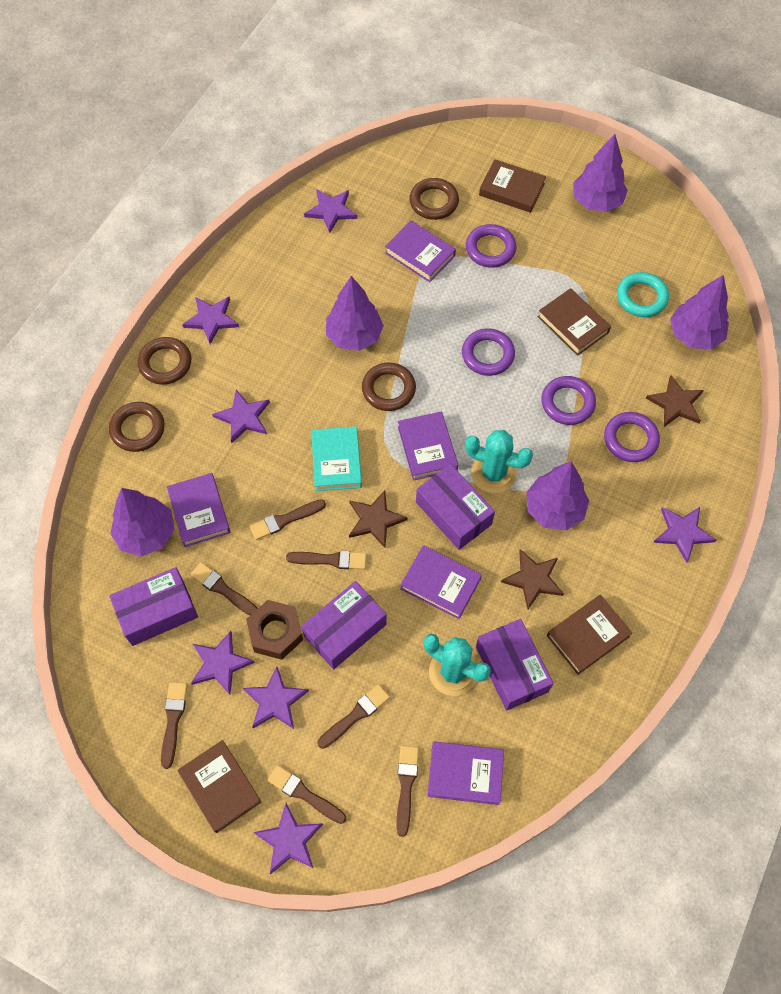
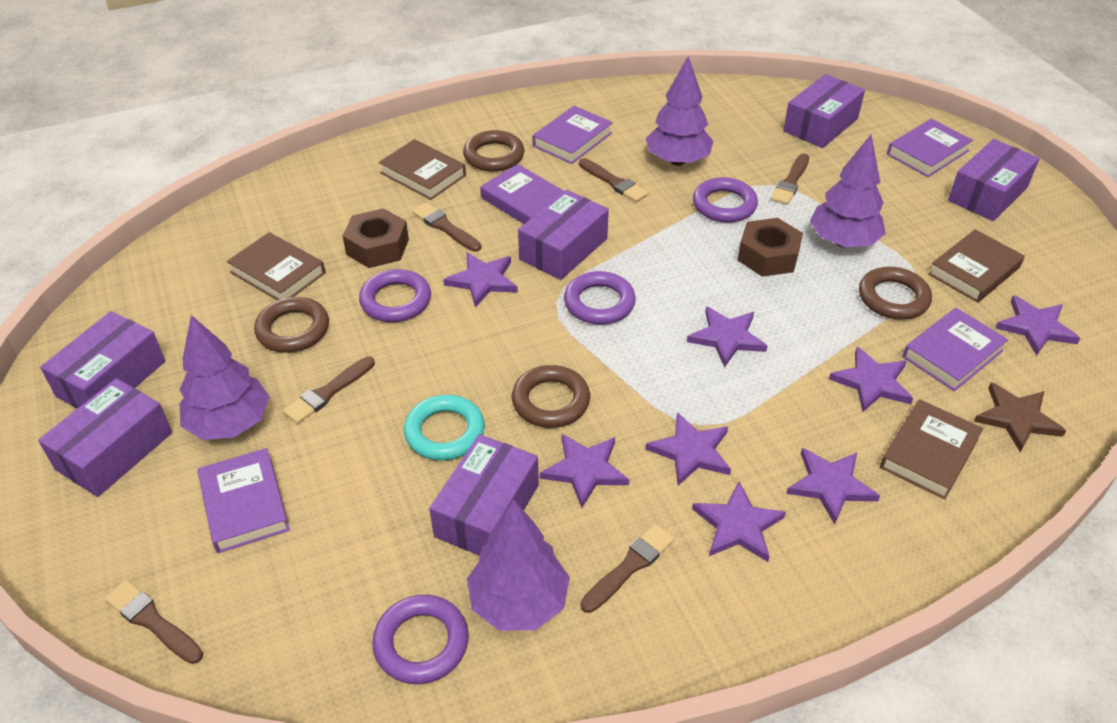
brown brush: 7 -> 6
brown nut: 1 -> 2
brown star: 3 -> 1
purple box: 4 -> 6
purple star: 7 -> 8
purple tree: 5 -> 4
turquoise book: 1 -> 0
turquoise cactus: 2 -> 0

